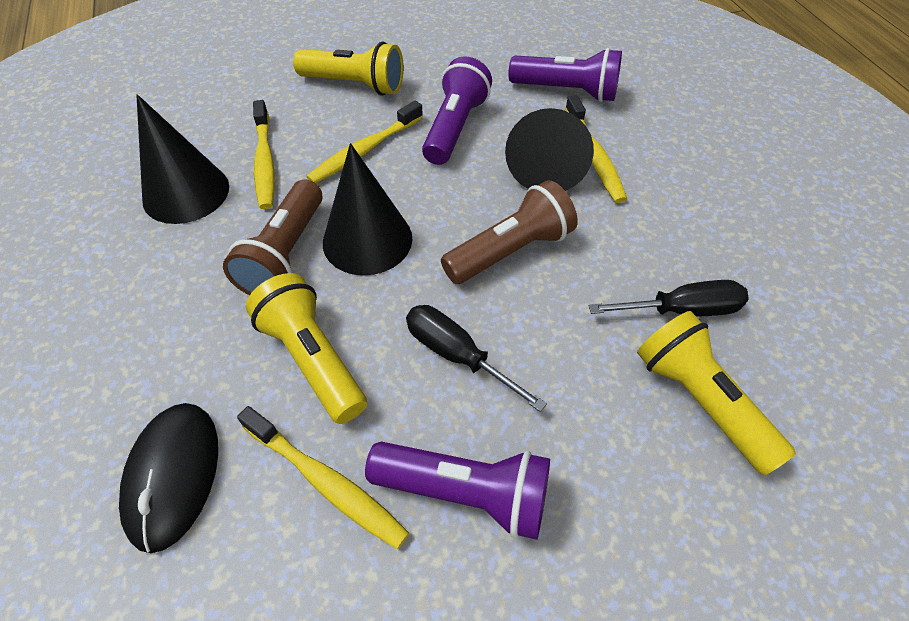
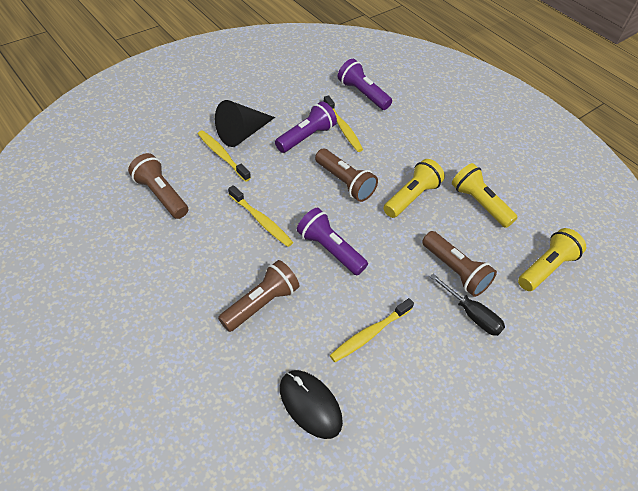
black cone: 3 -> 1
black screwdriver: 2 -> 1
brown flashlight: 2 -> 4

